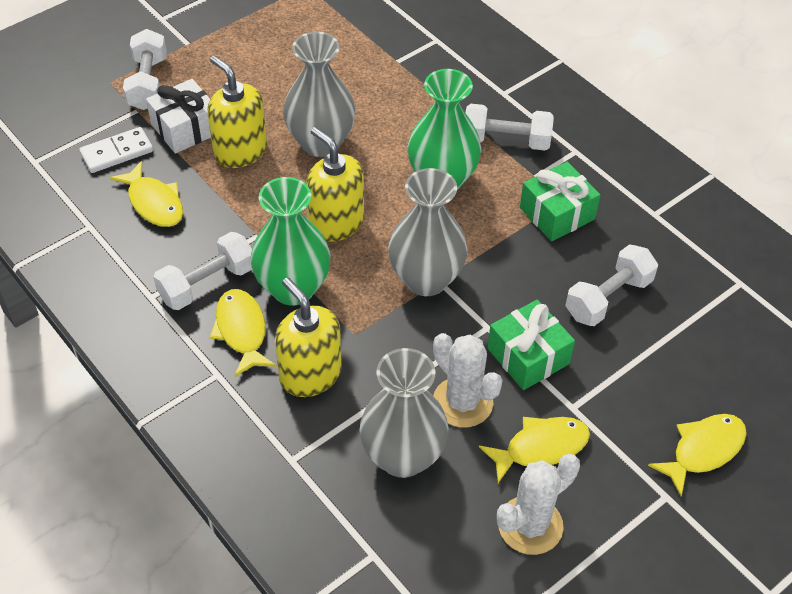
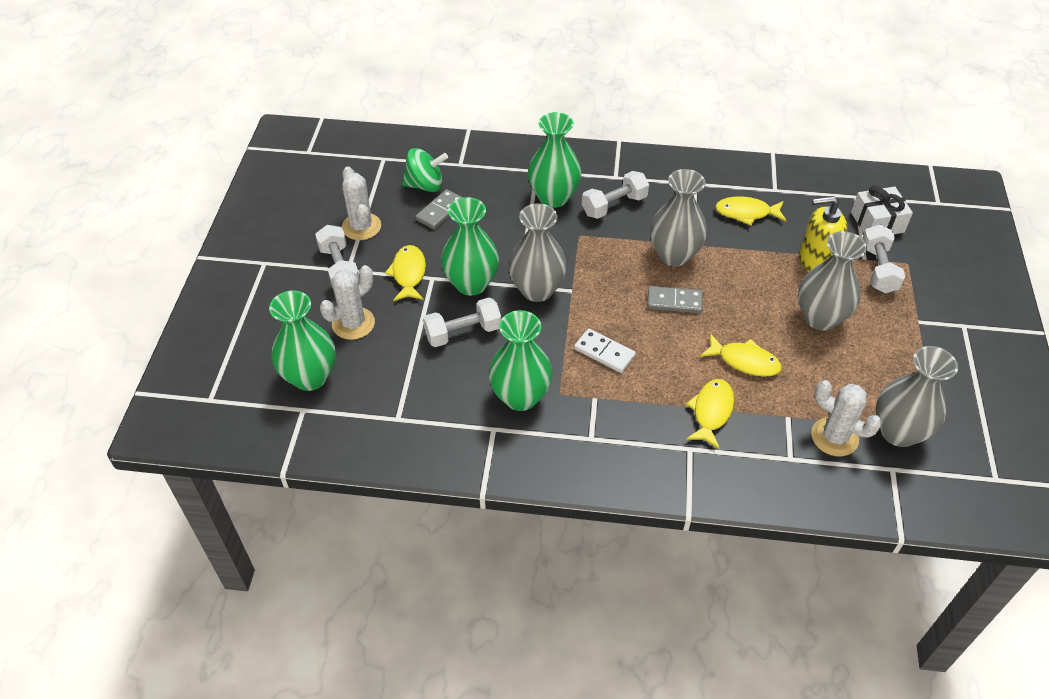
green gift: 2 -> 0
green spinning top: 0 -> 1
green vase: 2 -> 4
grey domino: 0 -> 2
grey vase: 3 -> 4
white cactus: 2 -> 3
yellow soap dispenser: 3 -> 1

